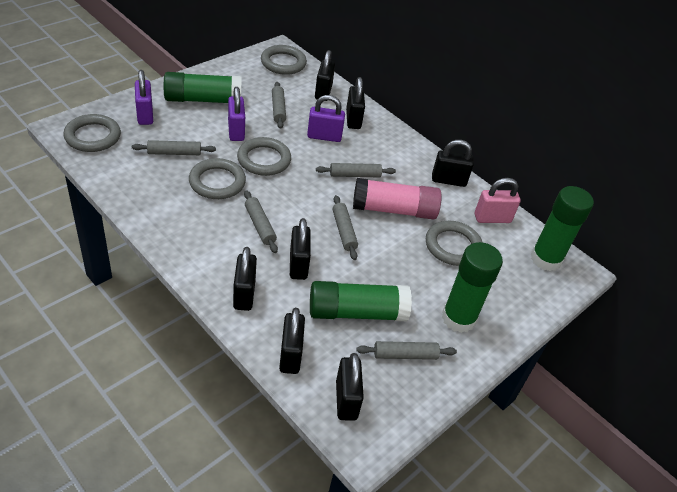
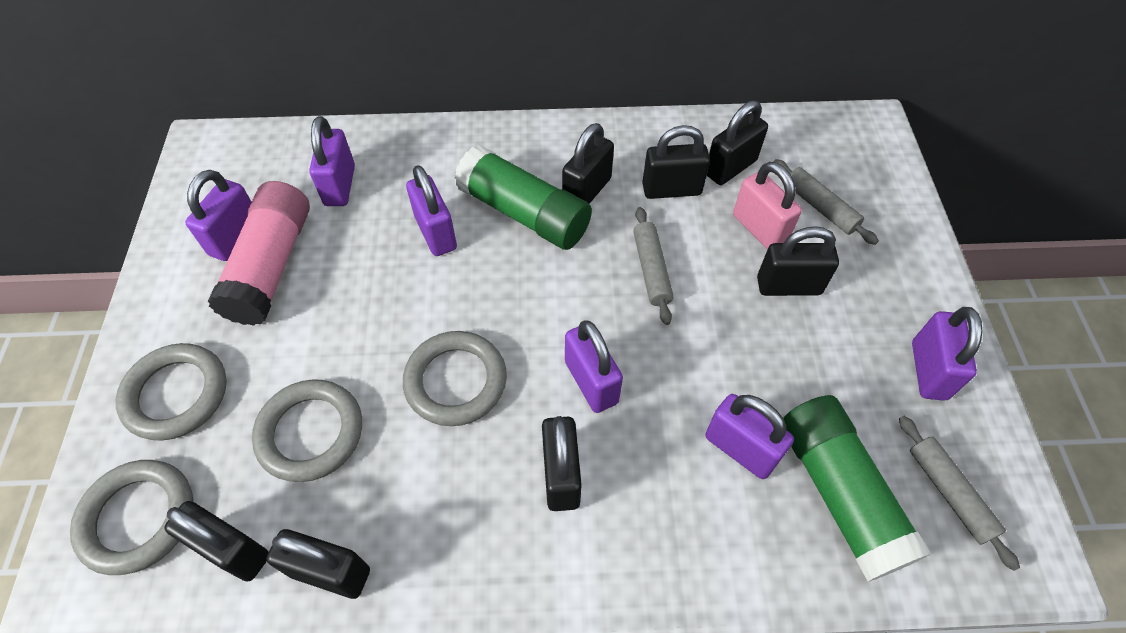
green glue stick: 4 -> 2
grey ring: 5 -> 4
grey rolling pin: 6 -> 3
purple padlock: 3 -> 6

